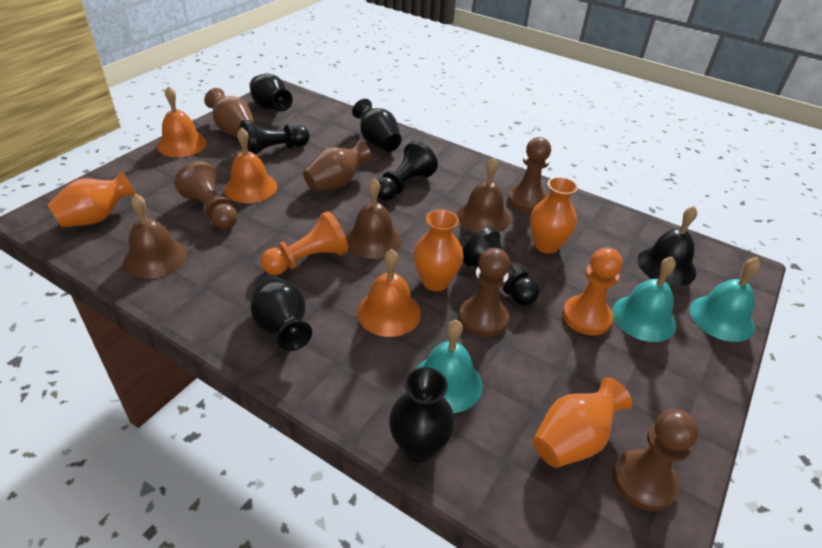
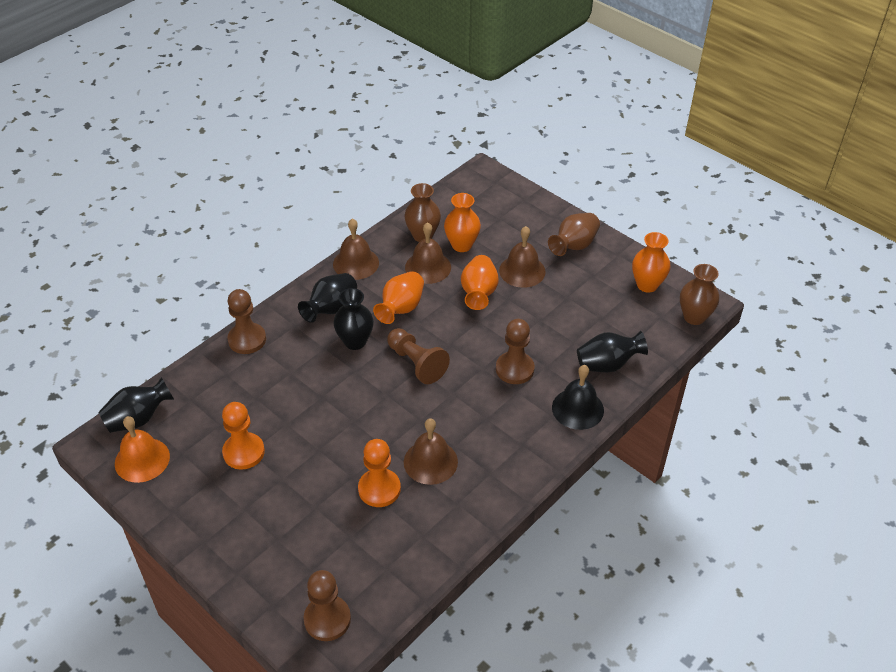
black pawn: 3 -> 0
brown bell: 3 -> 4
brown vase: 2 -> 3
orange bell: 3 -> 1
turquoise bell: 3 -> 0

